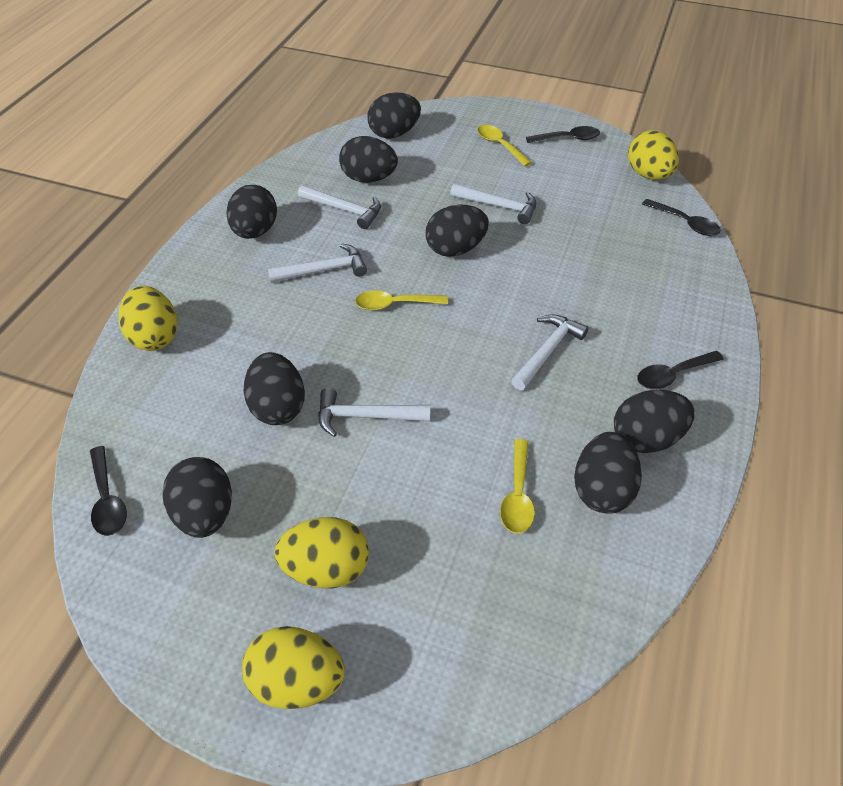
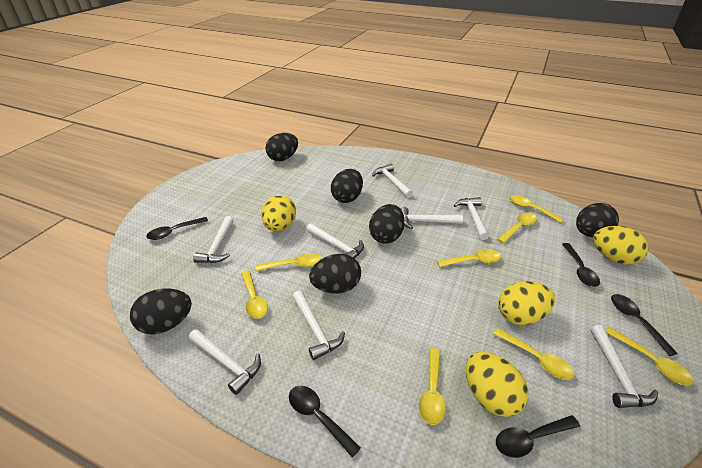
black egg: 8 -> 6
black spoon: 4 -> 5
white hammer: 5 -> 8
yellow spoon: 3 -> 8

